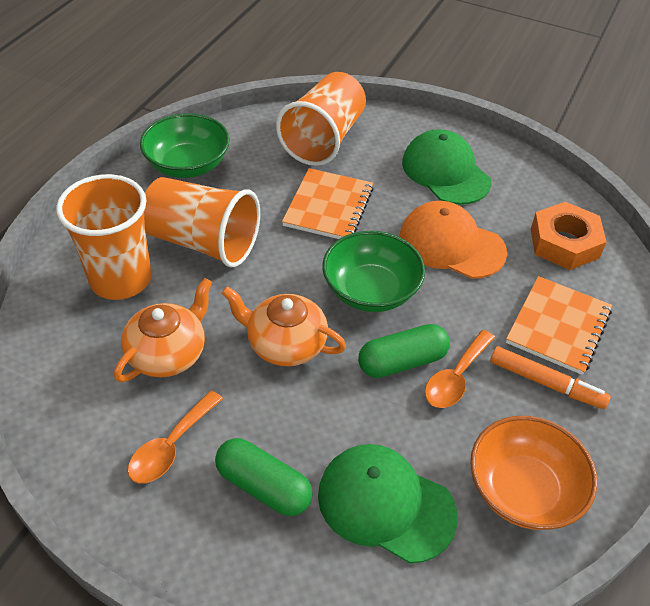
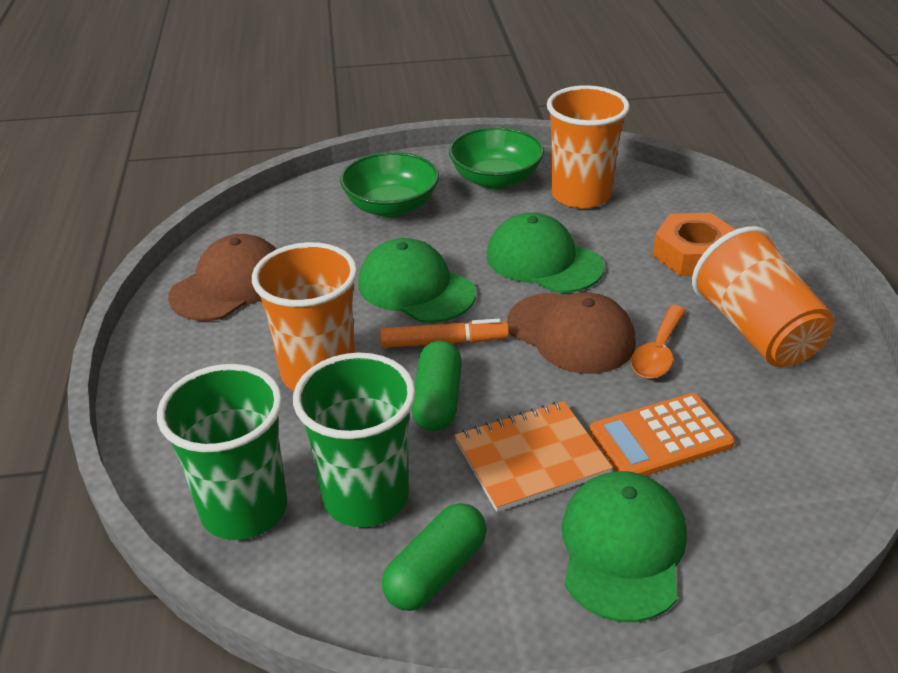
brown cap: 0 -> 2
green cap: 2 -> 3
green cup: 0 -> 2
orange bowl: 1 -> 0
orange calculator: 0 -> 1
orange cap: 1 -> 0
orange notebook: 2 -> 1
orange spoon: 2 -> 1
orange teapot: 2 -> 0

